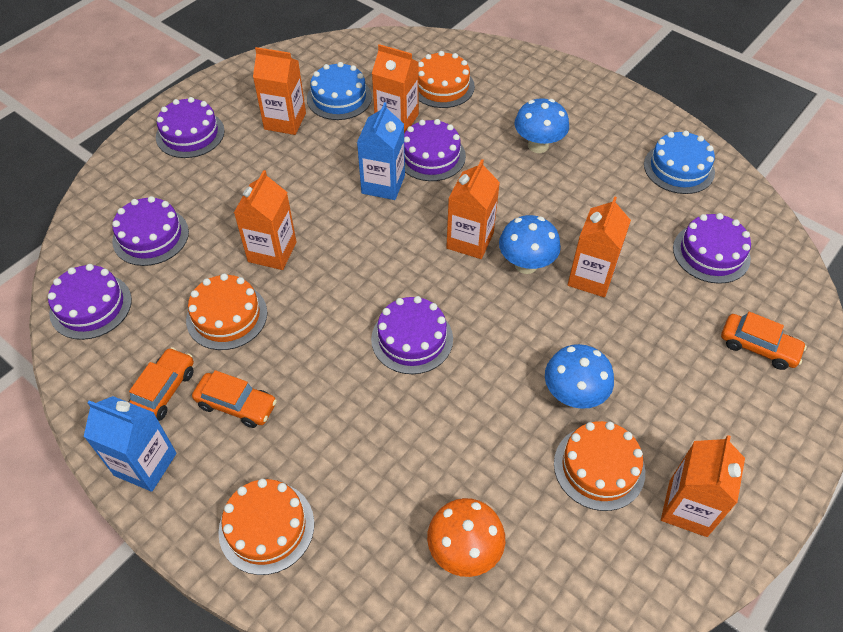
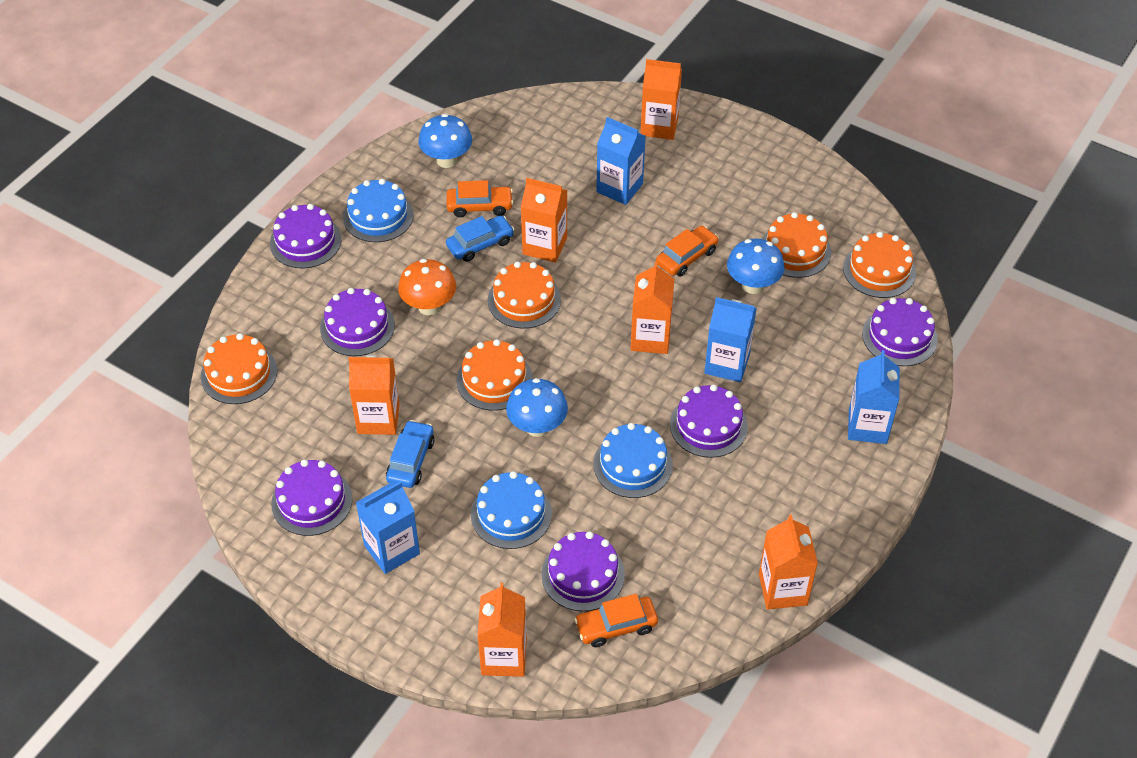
blue cake: 2 -> 3
blue car: 0 -> 2
blue carton: 2 -> 4
orange cake: 4 -> 5

